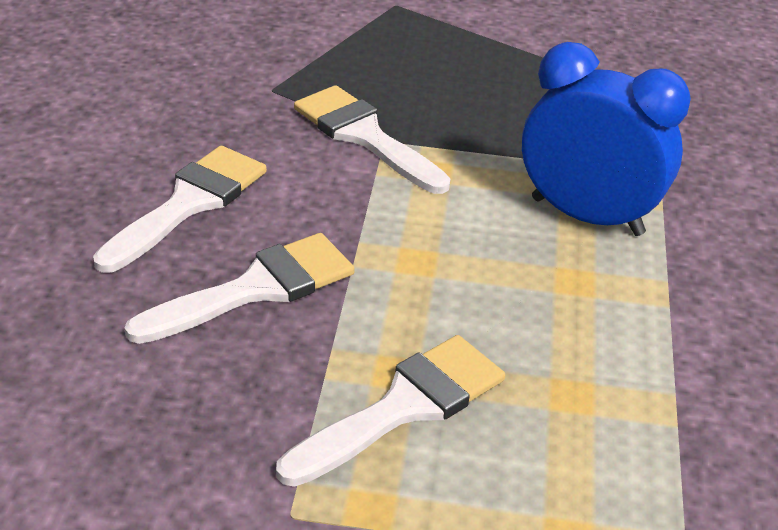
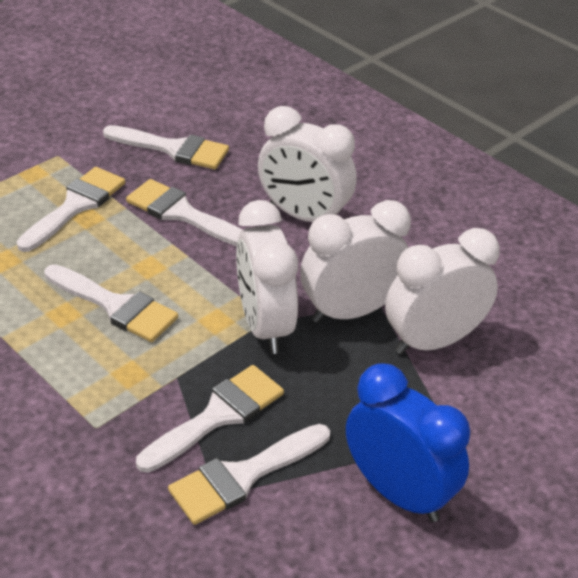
white brush: 4 -> 6
white clock: 0 -> 4

